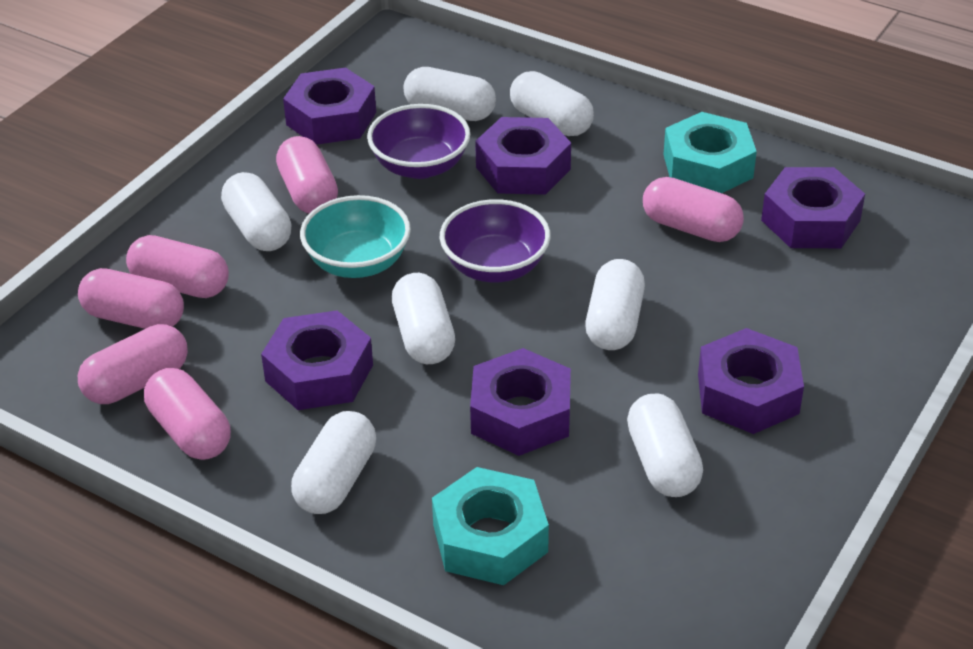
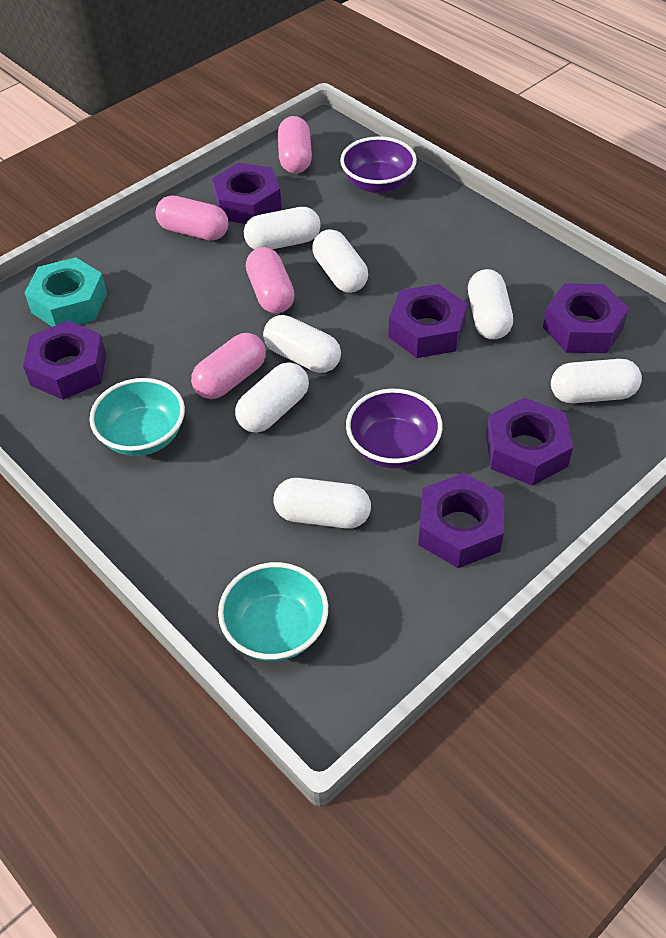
pink capsule: 6 -> 4
turquoise bowl: 1 -> 2
turquoise nut: 2 -> 1

